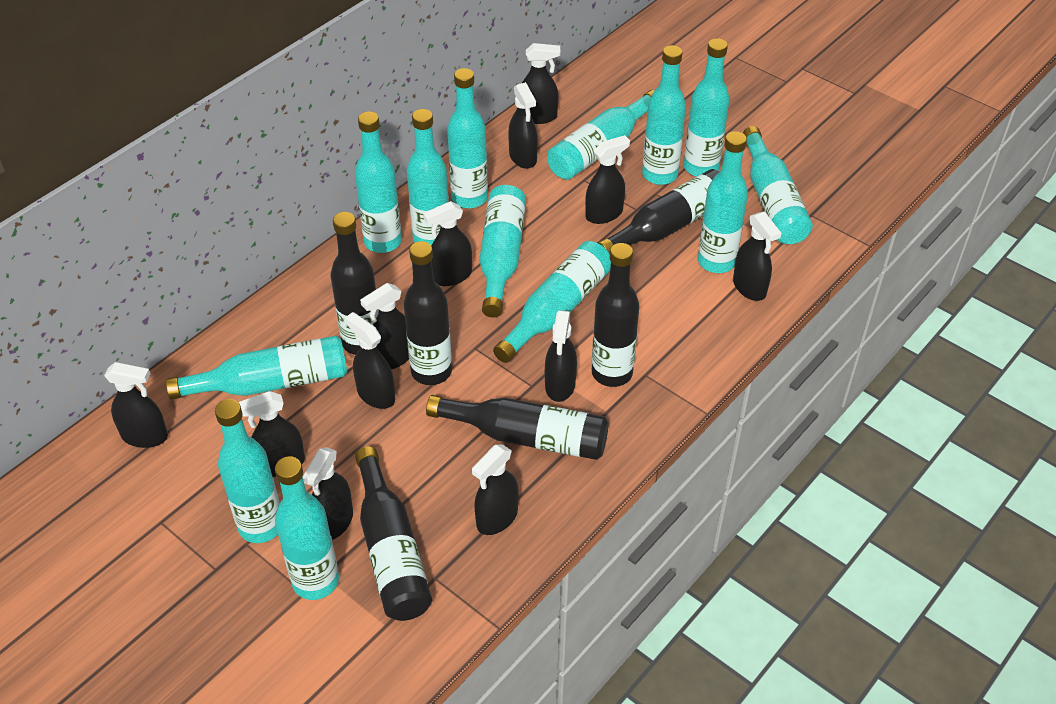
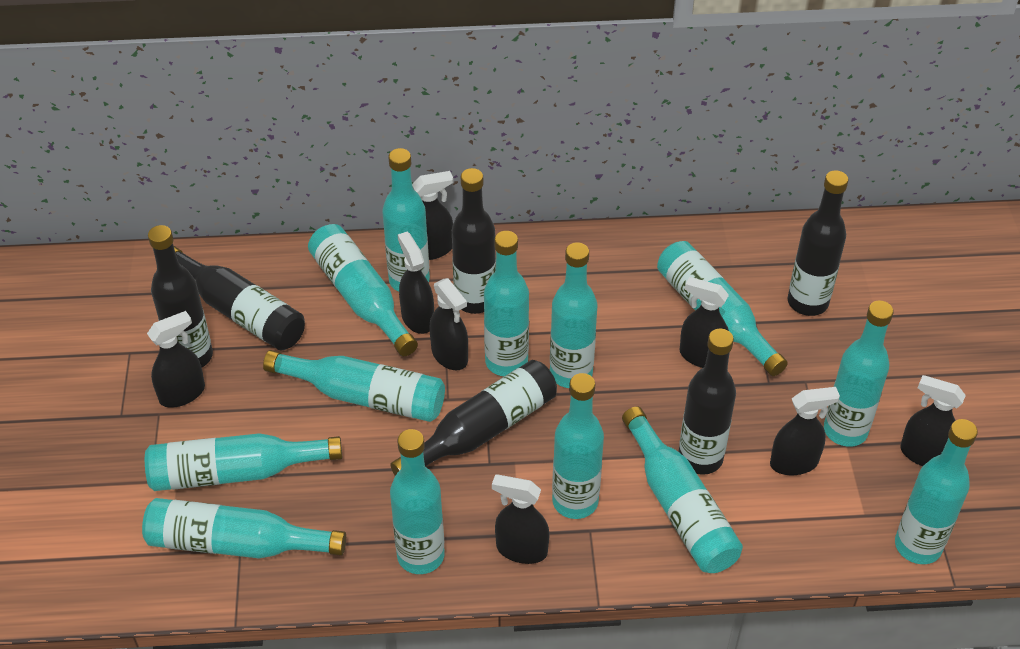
black spray bottle: 12 -> 8

